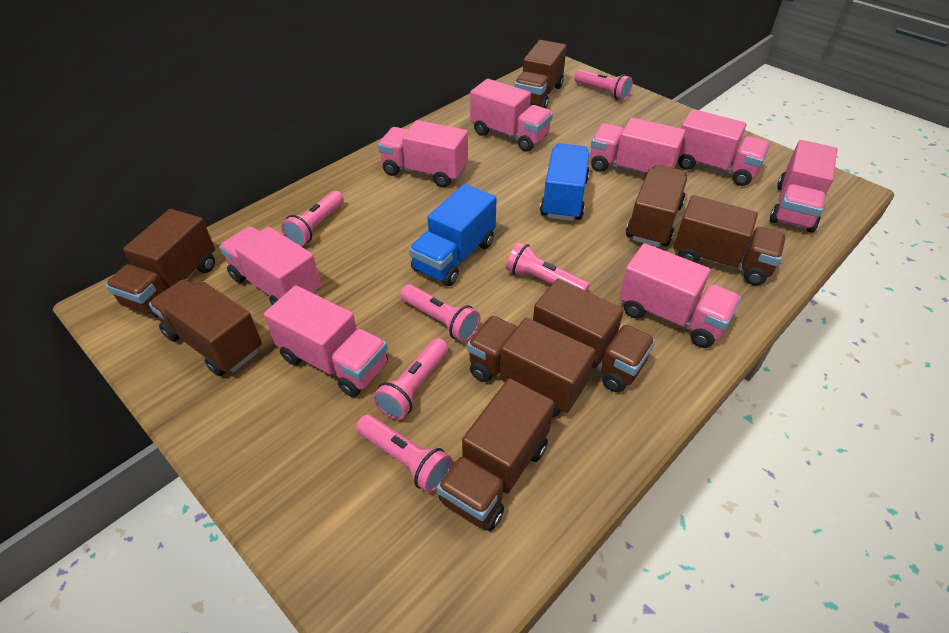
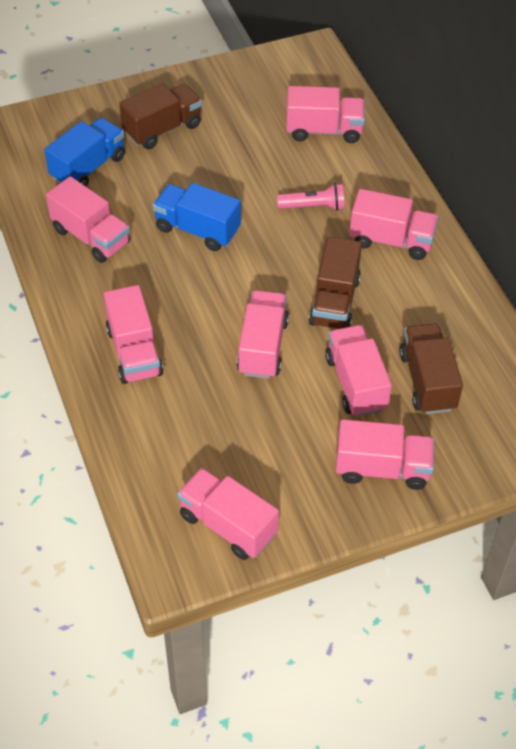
brown truck: 8 -> 3
pink flashlight: 6 -> 1

